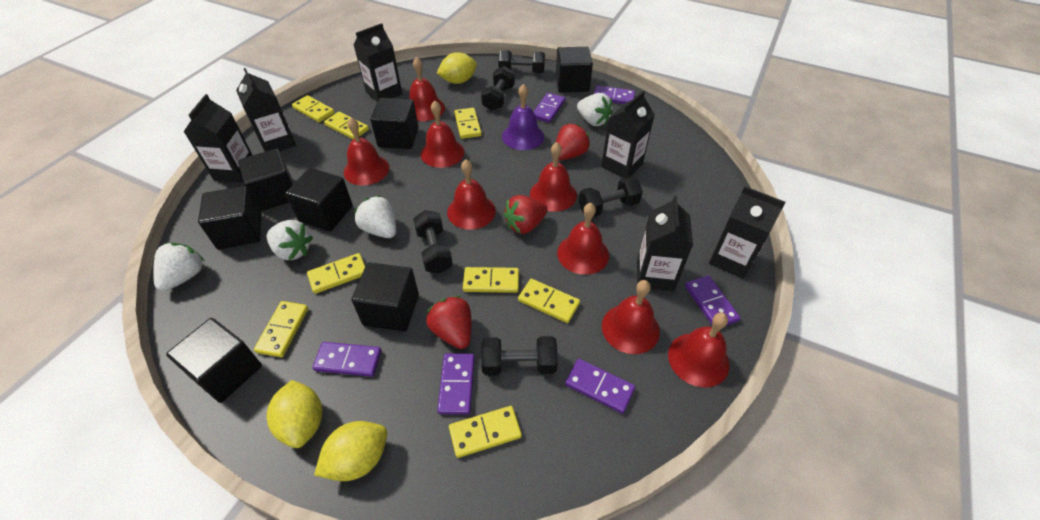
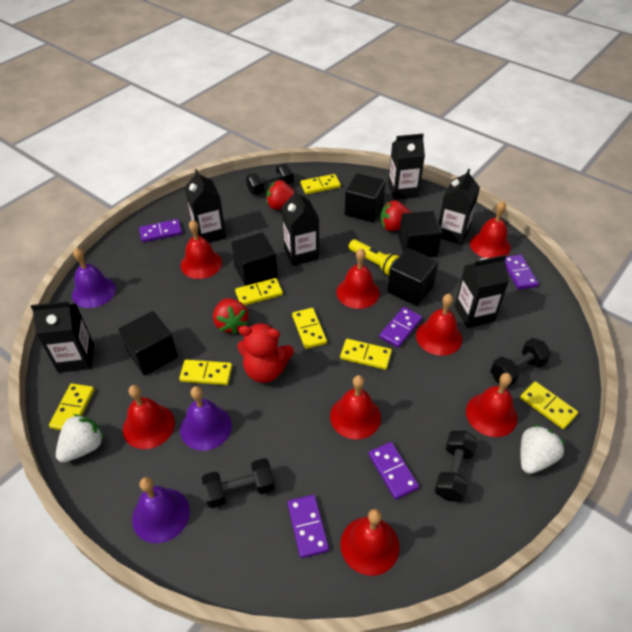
black cube: 7 -> 5
black dumbbell: 5 -> 4
purple bell: 1 -> 3
purple domino: 6 -> 5
red teddy bear: 0 -> 1
white strawberry: 4 -> 2
yellow domino: 8 -> 7
yellow flashlight: 0 -> 1
yellow lemon: 3 -> 0

